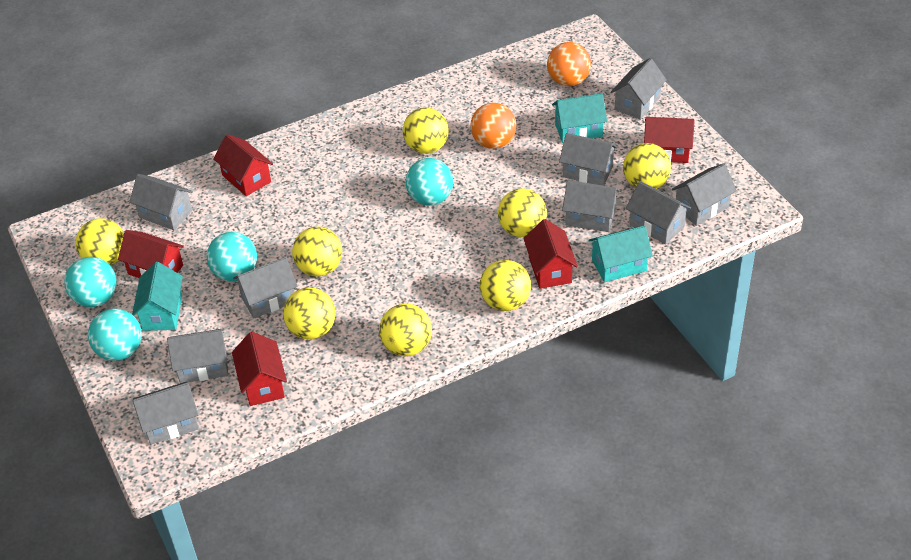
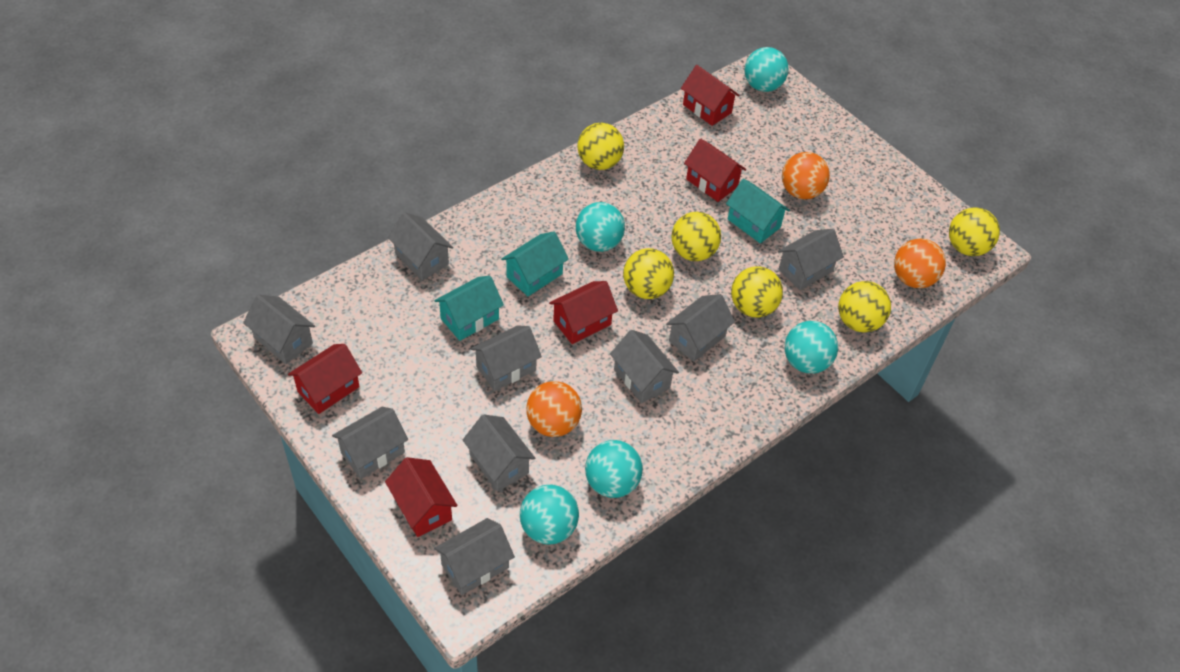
orange ball: 2 -> 3
turquoise ball: 4 -> 5
yellow ball: 8 -> 6

